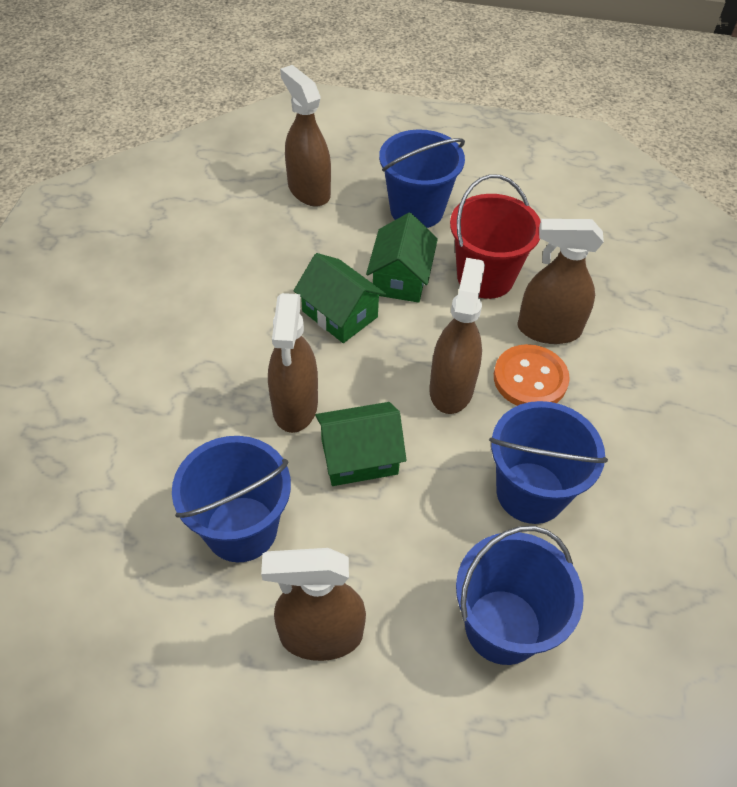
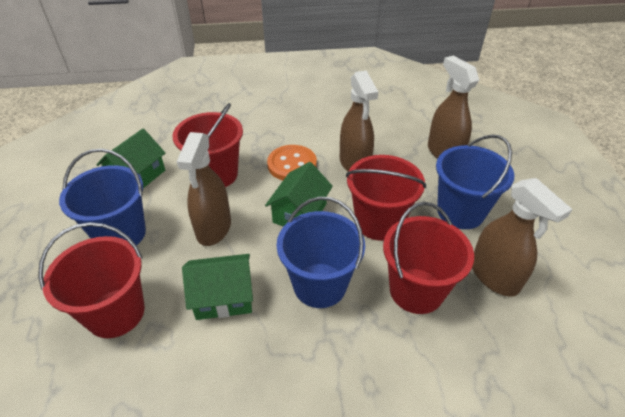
blue bucket: 4 -> 3
brown spray bottle: 5 -> 4
red bucket: 1 -> 4

